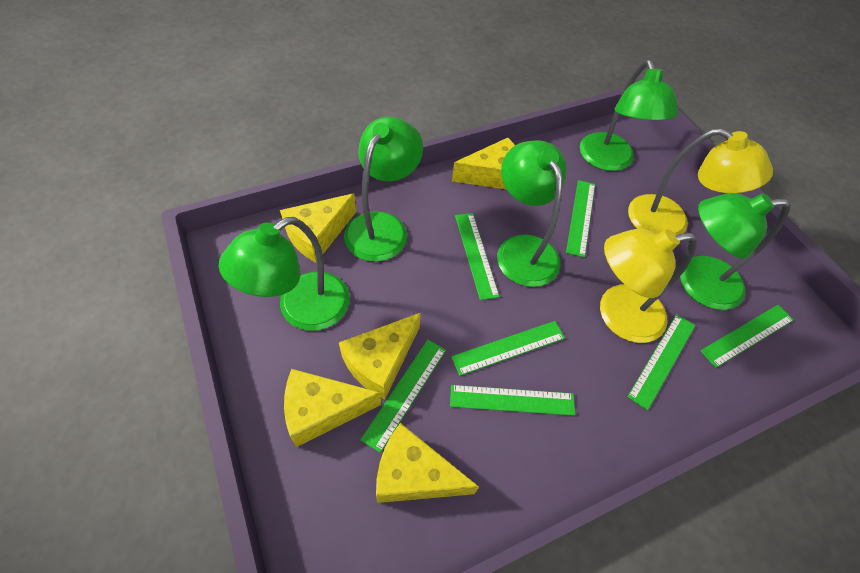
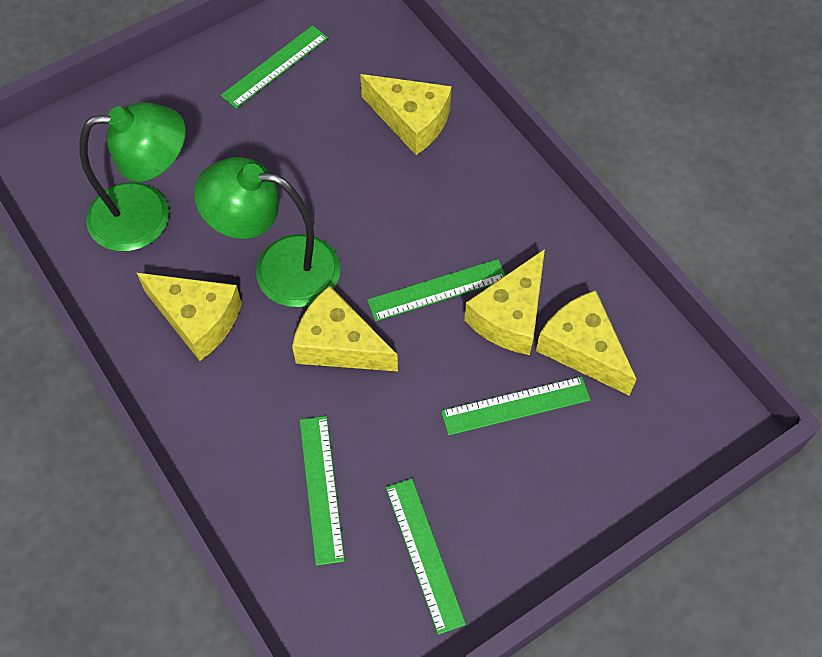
green lamp: 5 -> 2
green ruler: 7 -> 5
yellow lamp: 2 -> 0

